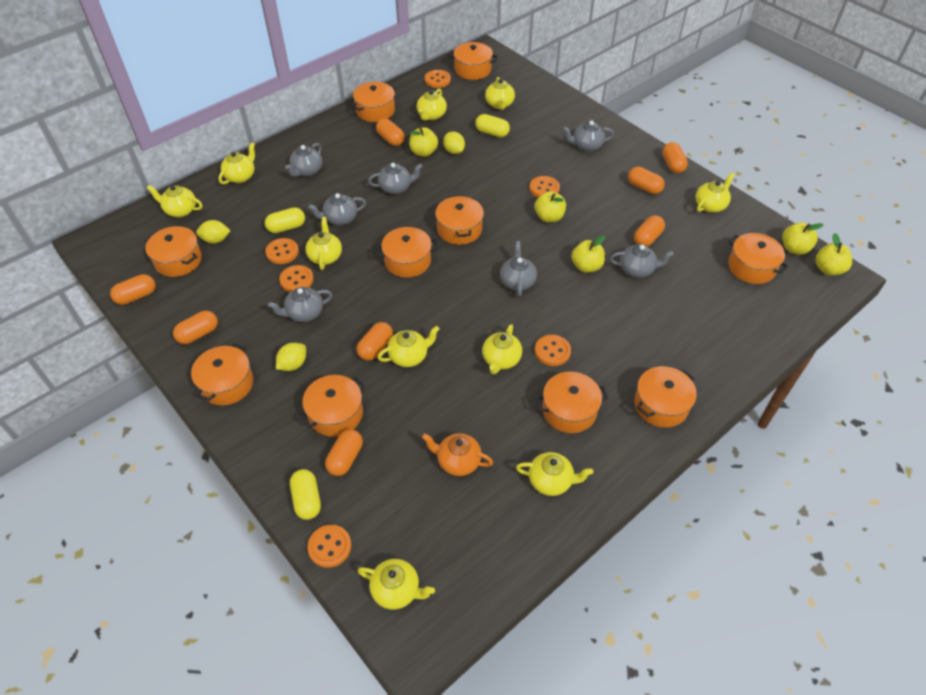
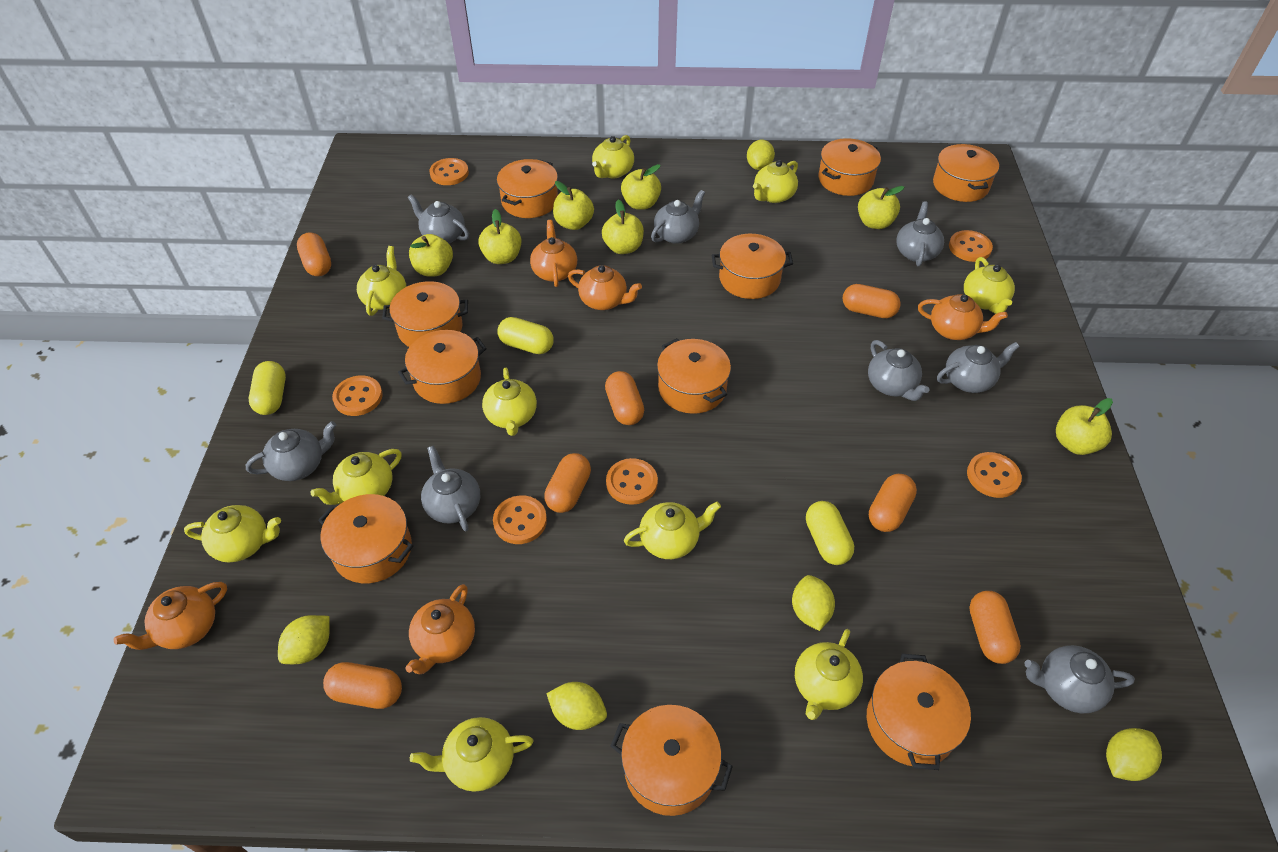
grey teapot: 7 -> 8
orange capsule: 8 -> 7
orange teapot: 1 -> 5
yellow apple: 5 -> 7
yellow lemon: 3 -> 5

